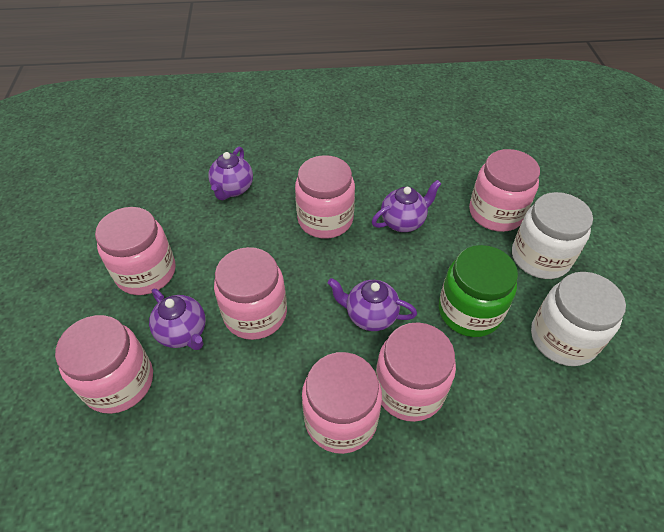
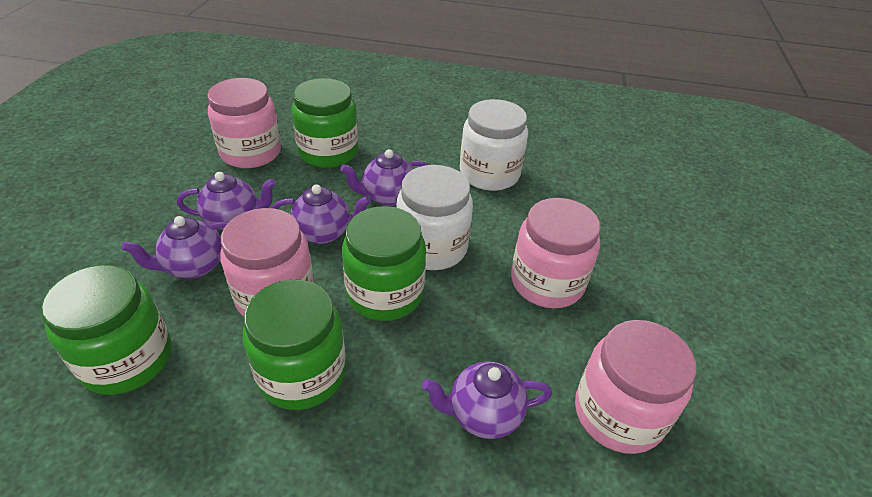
green jar: 1 -> 4
pink jar: 7 -> 4
purple teapot: 4 -> 5

